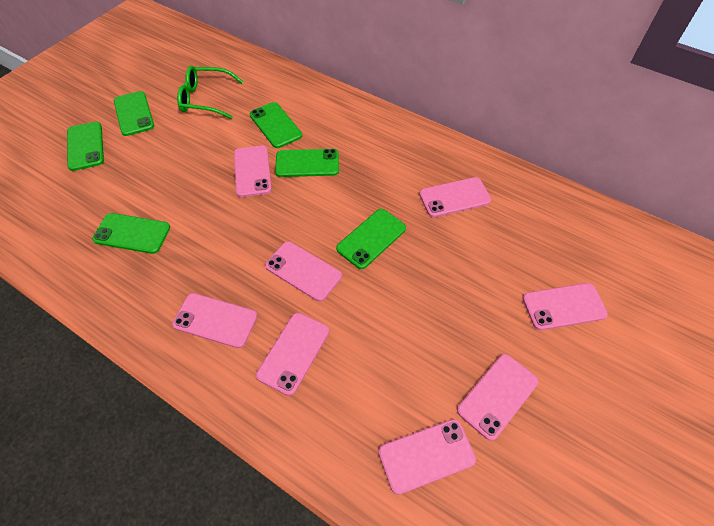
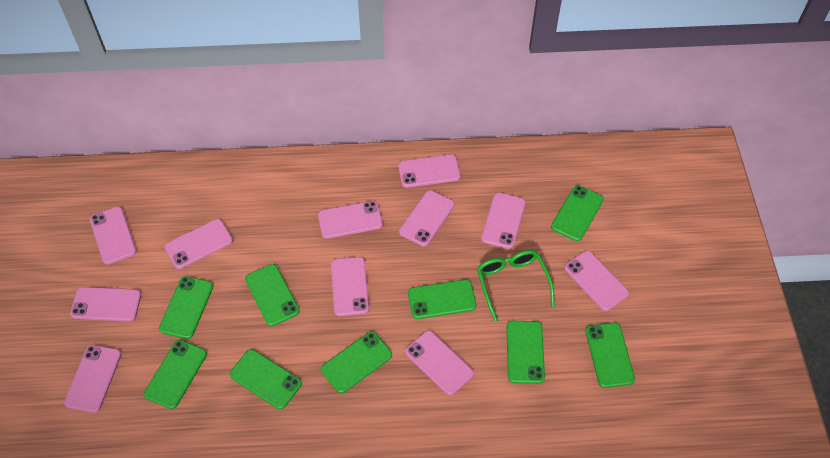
green phone: 6 -> 9
pink phone: 8 -> 11

